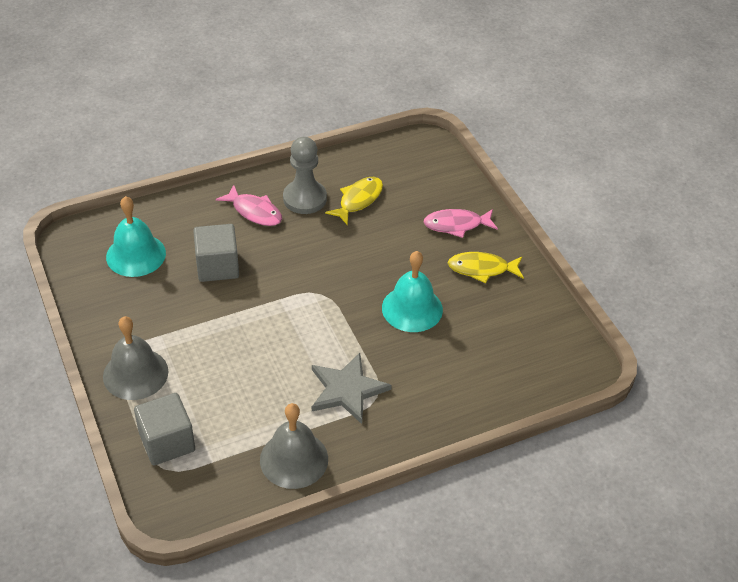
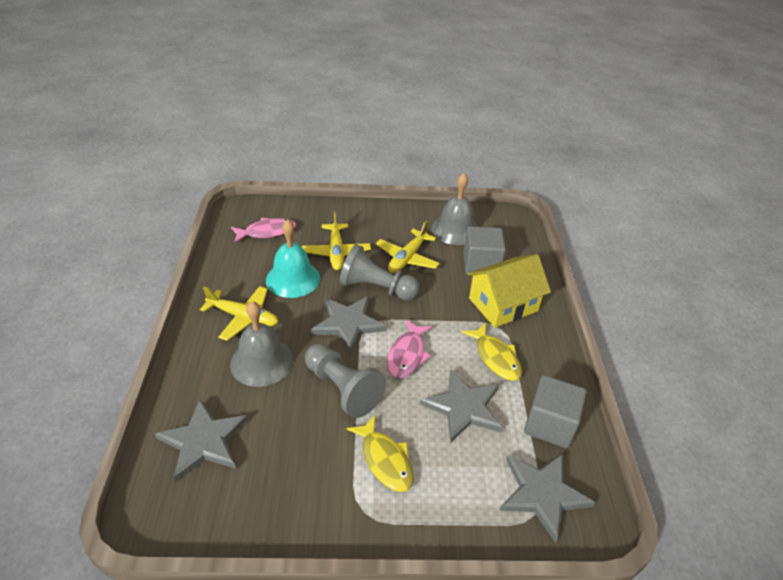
grey pawn: 1 -> 2
grey star: 1 -> 4
turquoise bell: 2 -> 1
yellow house: 0 -> 1
yellow plane: 0 -> 3

